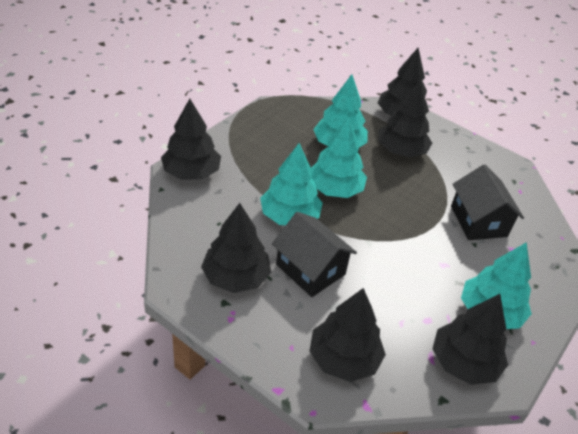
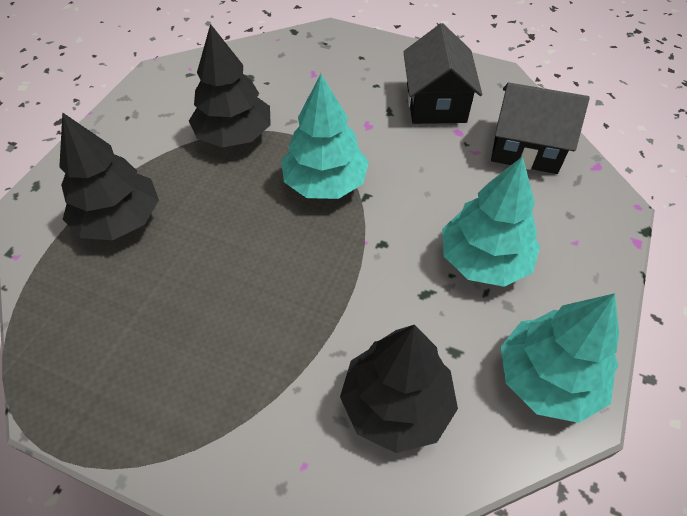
black tree: 6 -> 3
turquoise tree: 4 -> 3

